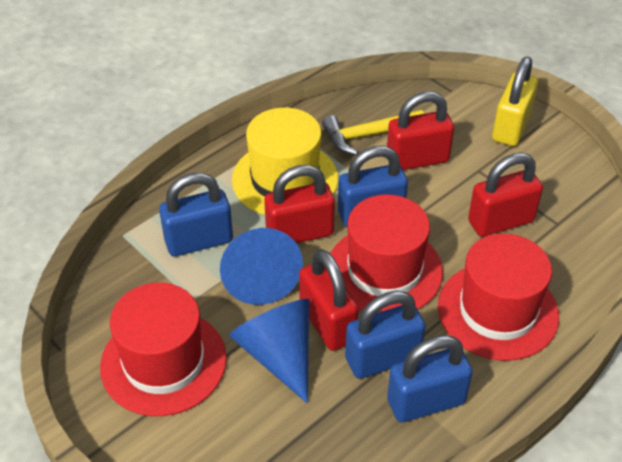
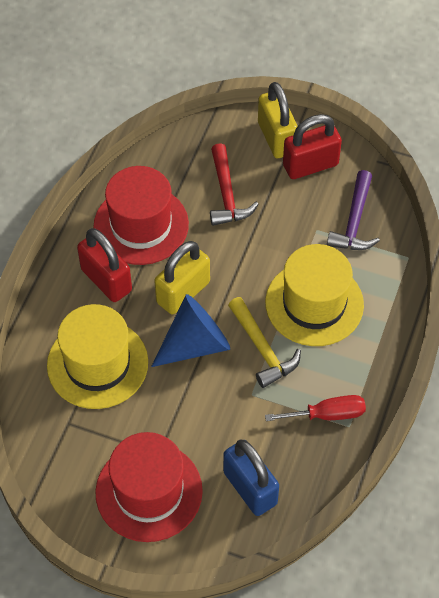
blue cone: 2 -> 1
blue padlock: 4 -> 1
purple hammer: 0 -> 1
red hammer: 0 -> 1
red hat: 3 -> 2
red padlock: 4 -> 2
red screwdriver: 0 -> 1
yellow hat: 1 -> 2
yellow padlock: 1 -> 2

